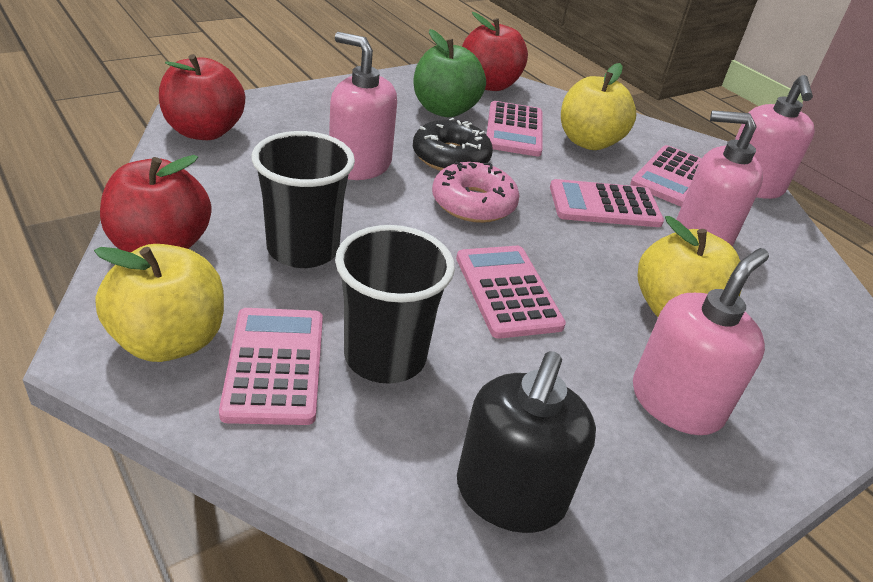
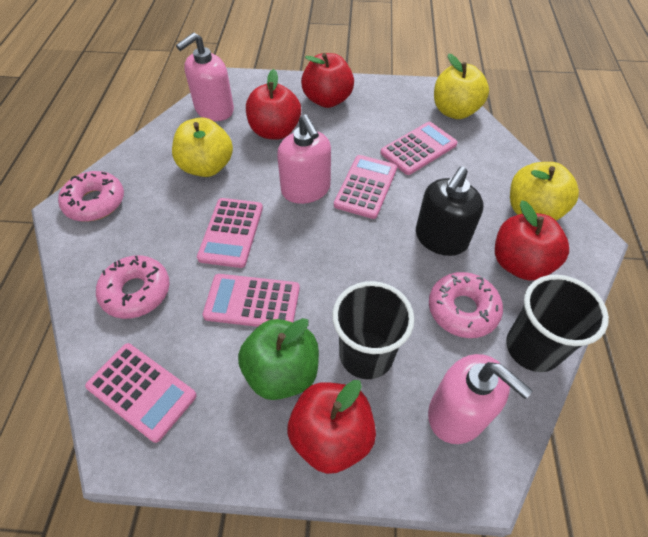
black donut: 1 -> 0
pink donut: 1 -> 3
pink soap dispenser: 4 -> 3
red apple: 3 -> 4

